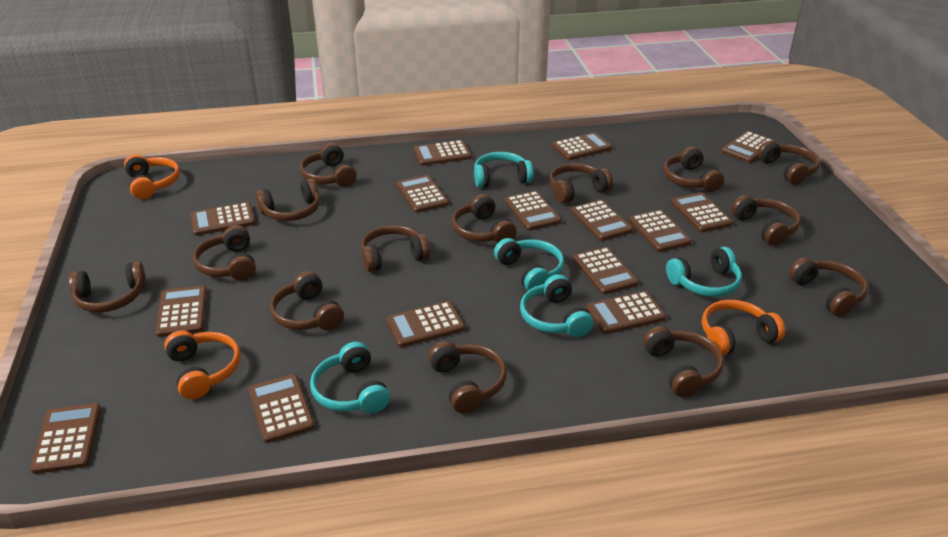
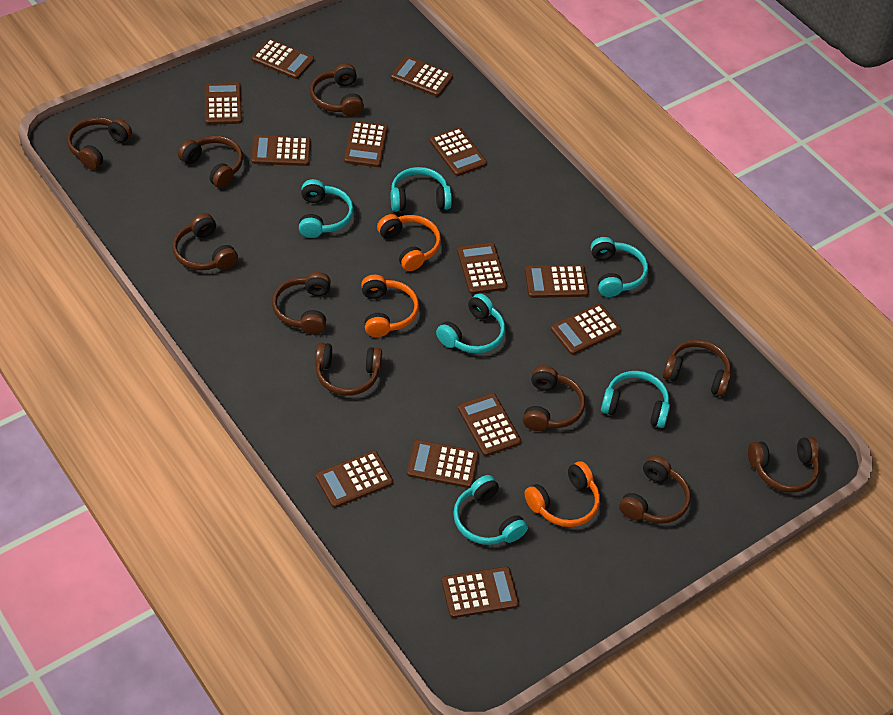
brown calculator: 15 -> 13
brown headphones: 14 -> 10
turquoise headphones: 5 -> 6

